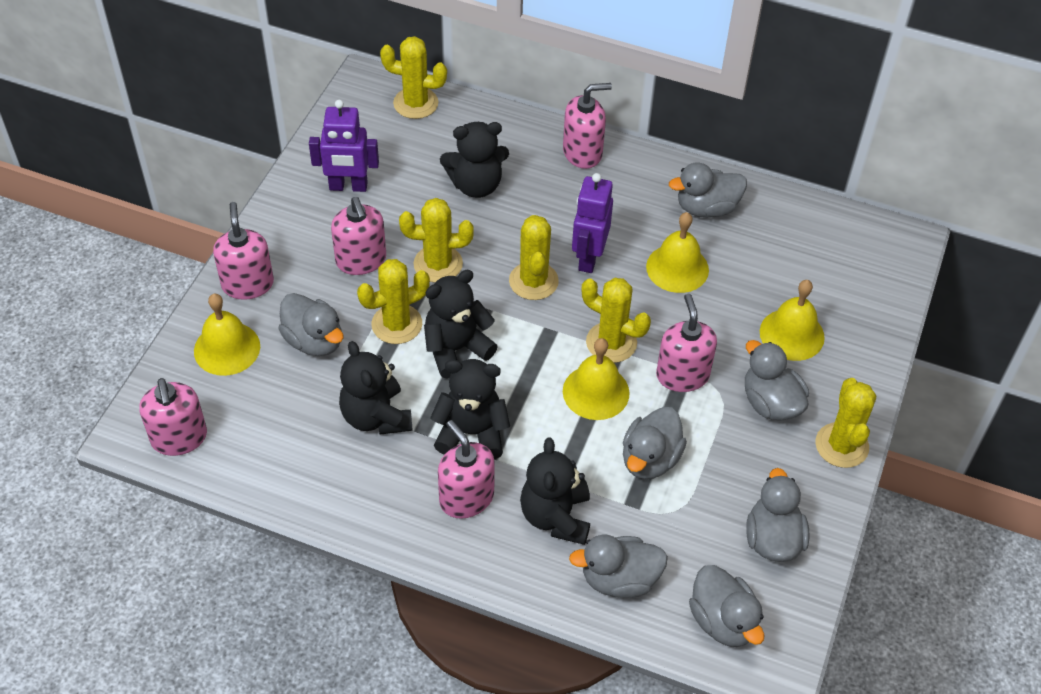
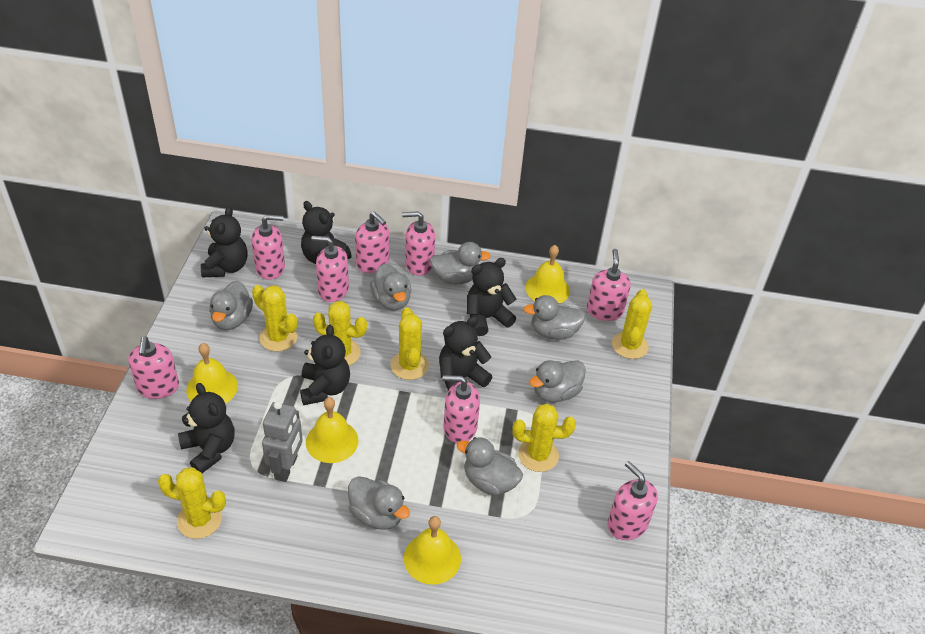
black teddy bear: 5 -> 6
grey robot: 0 -> 1
pink soap dispenser: 6 -> 8
purple robot: 2 -> 0

